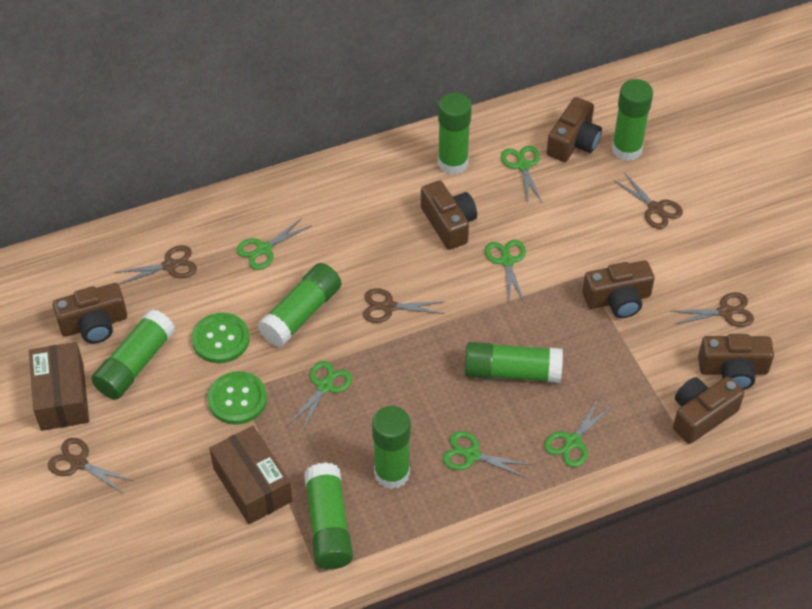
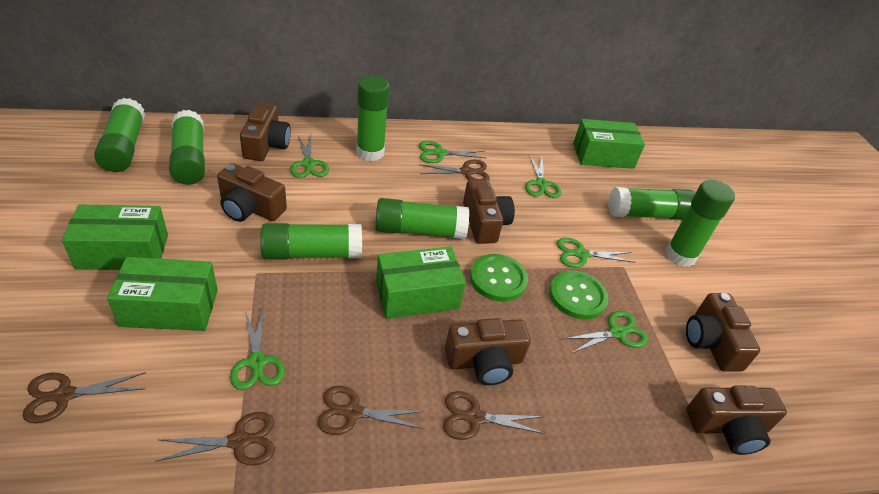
brown box: 2 -> 0
green box: 0 -> 4

